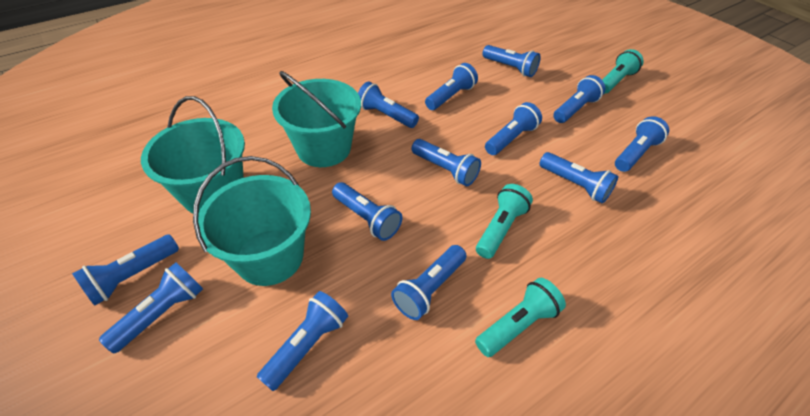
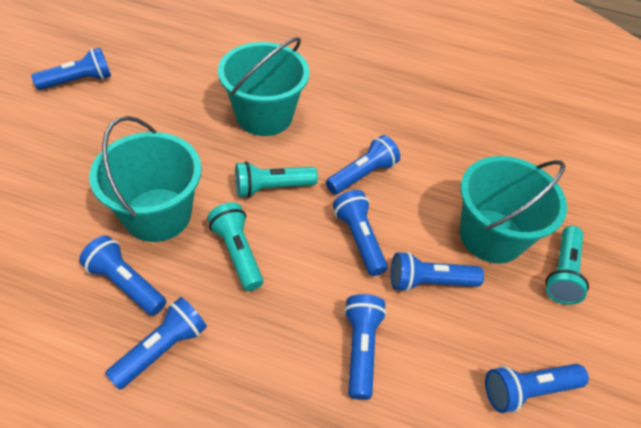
blue flashlight: 13 -> 8

